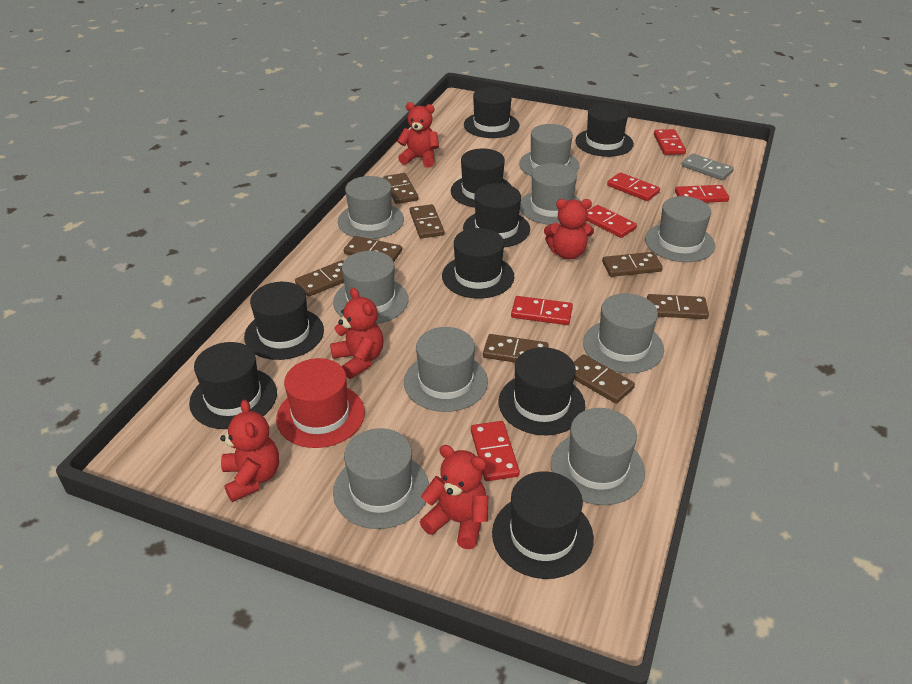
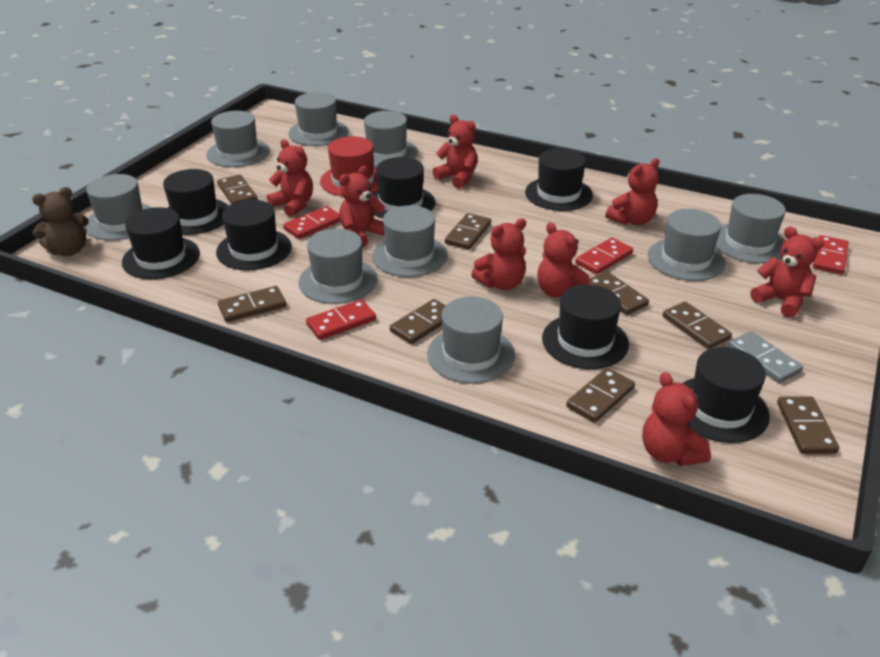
black hat: 9 -> 7
brown teddy bear: 0 -> 1
red domino: 6 -> 4
red teddy bear: 5 -> 8

